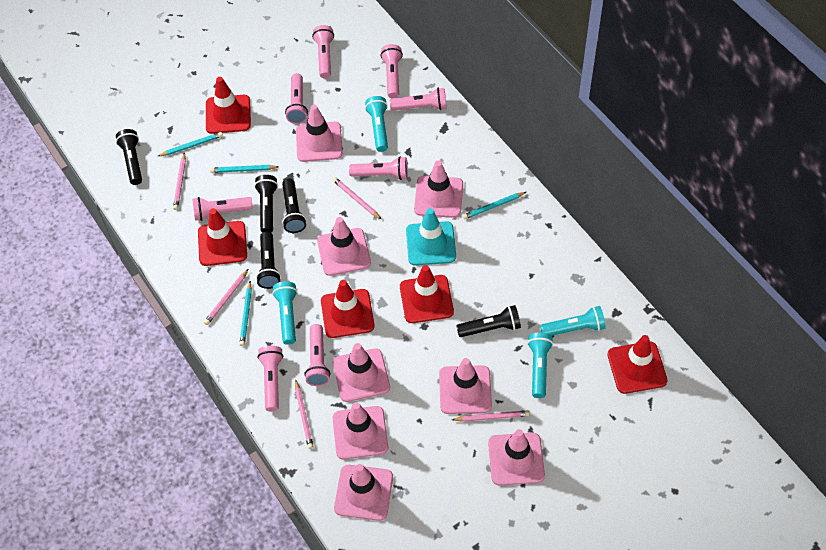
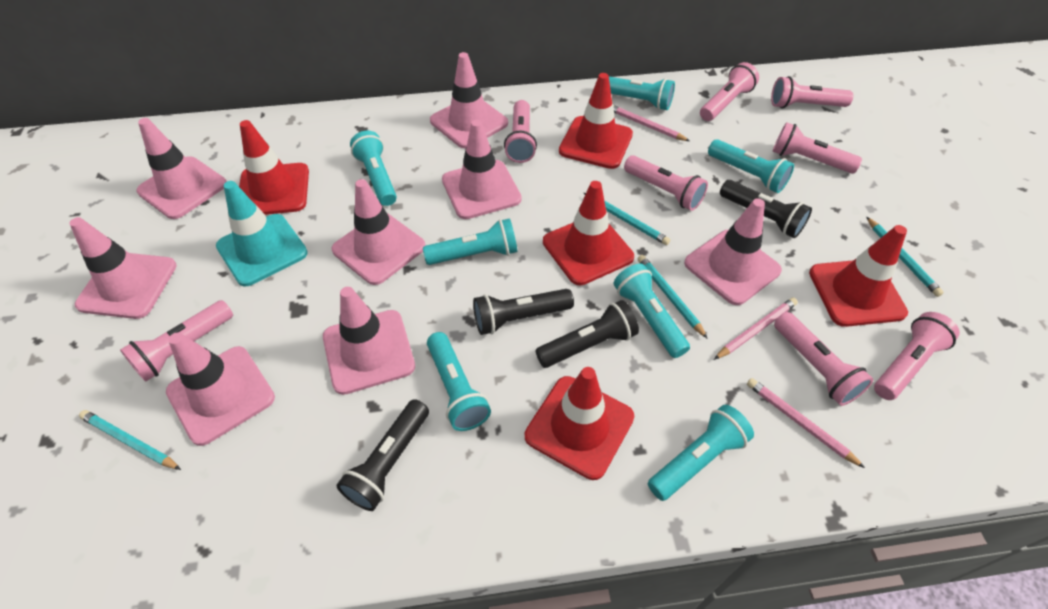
black flashlight: 5 -> 4
pink pencil: 5 -> 3
turquoise flashlight: 4 -> 7

